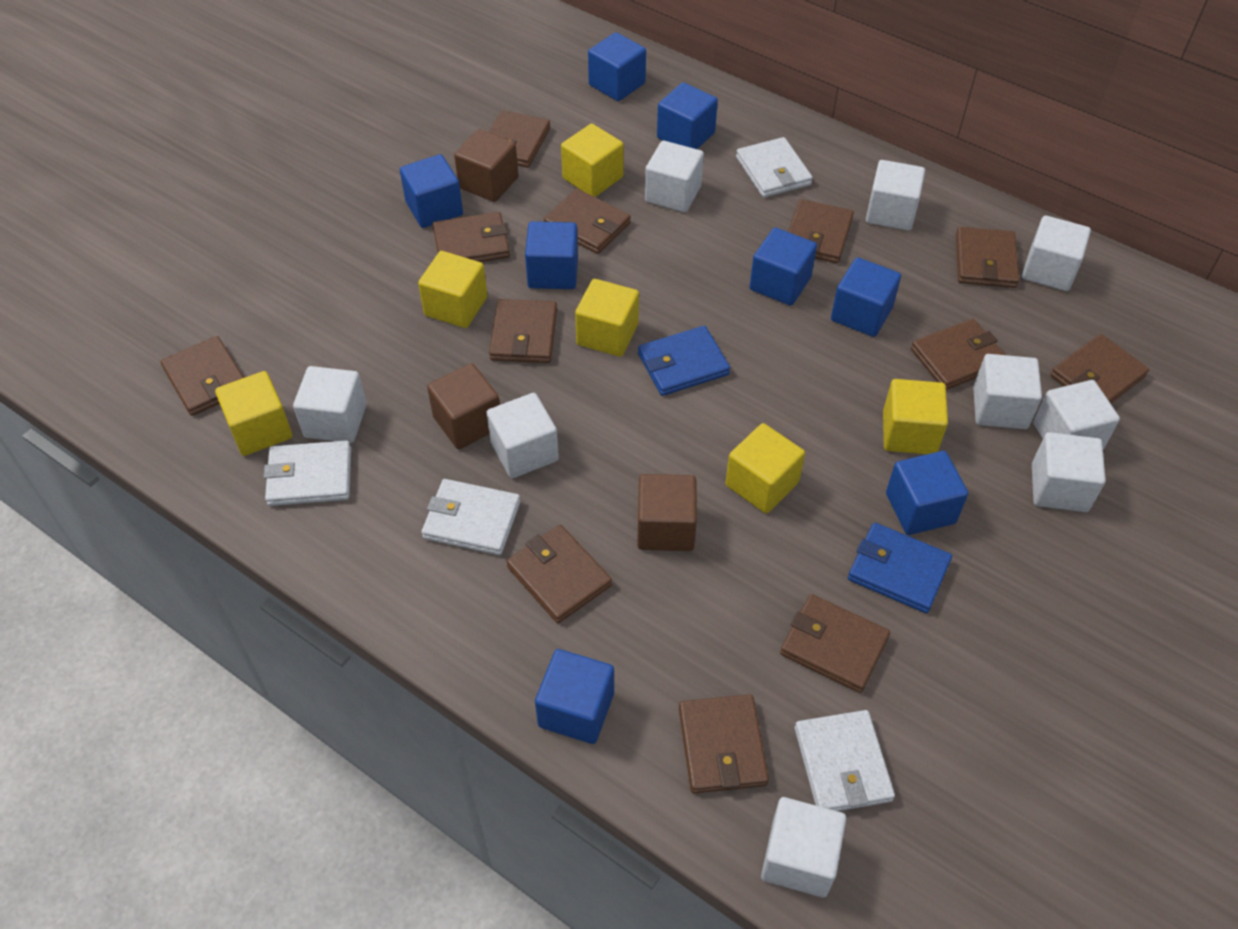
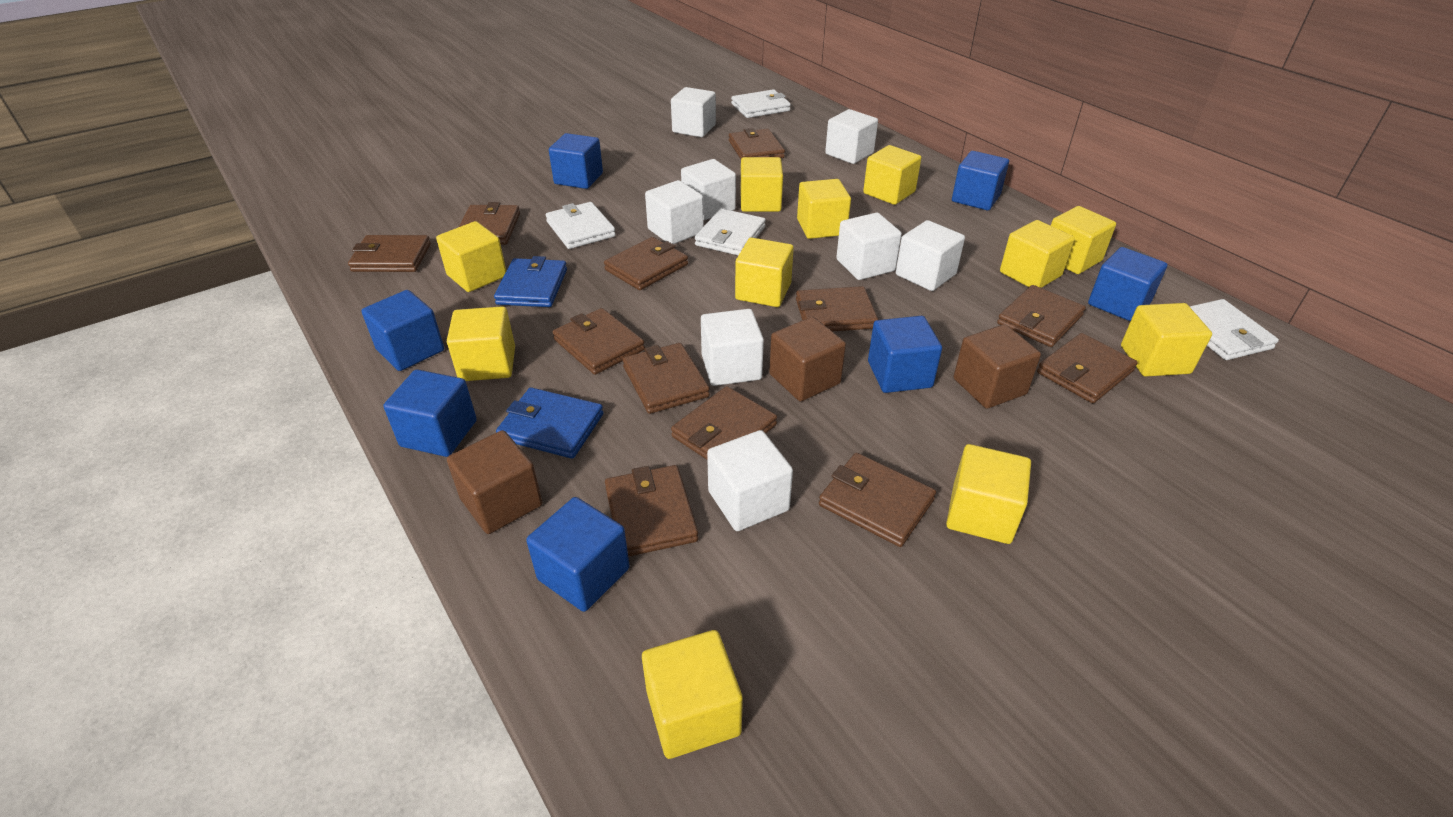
blue cube: 8 -> 7
white cube: 9 -> 8
yellow cube: 6 -> 11

